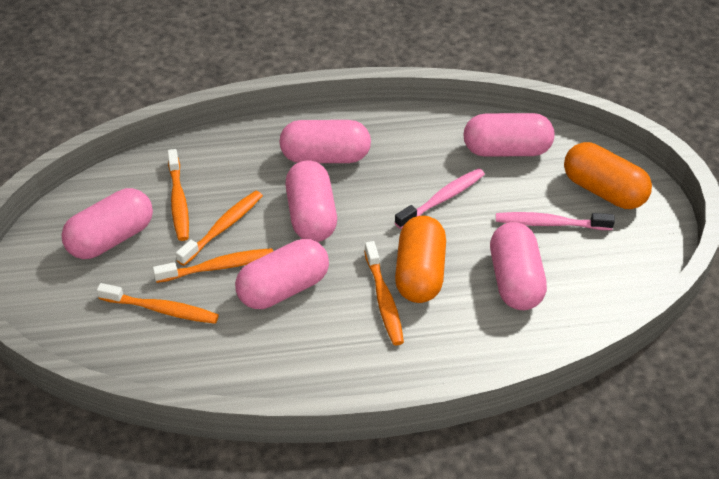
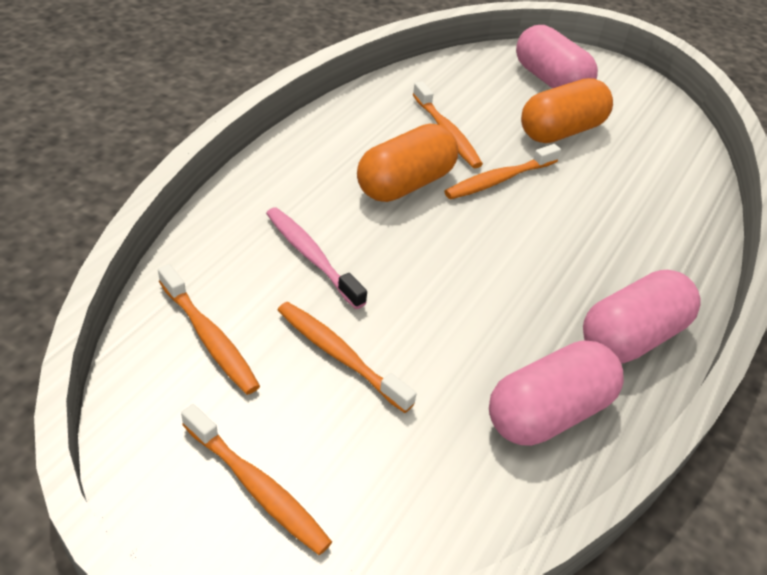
pink capsule: 6 -> 3
pink toothbrush: 2 -> 1

